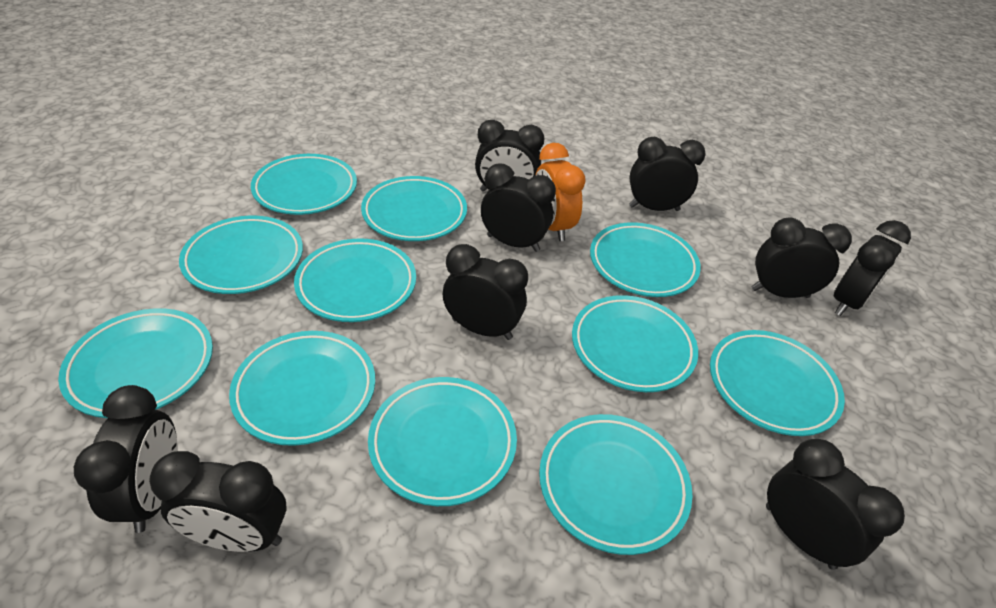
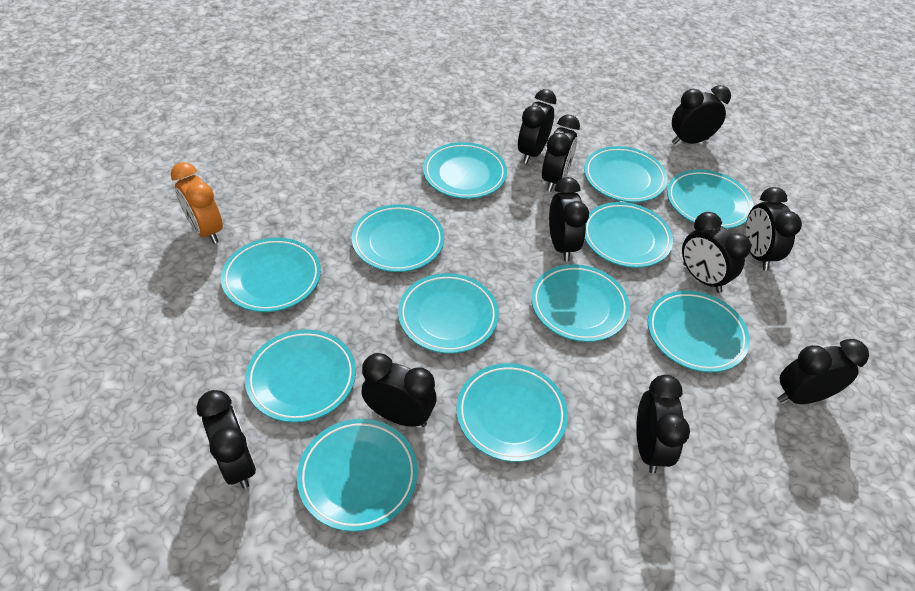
black clock: 9 -> 10
turquoise plate: 11 -> 12

